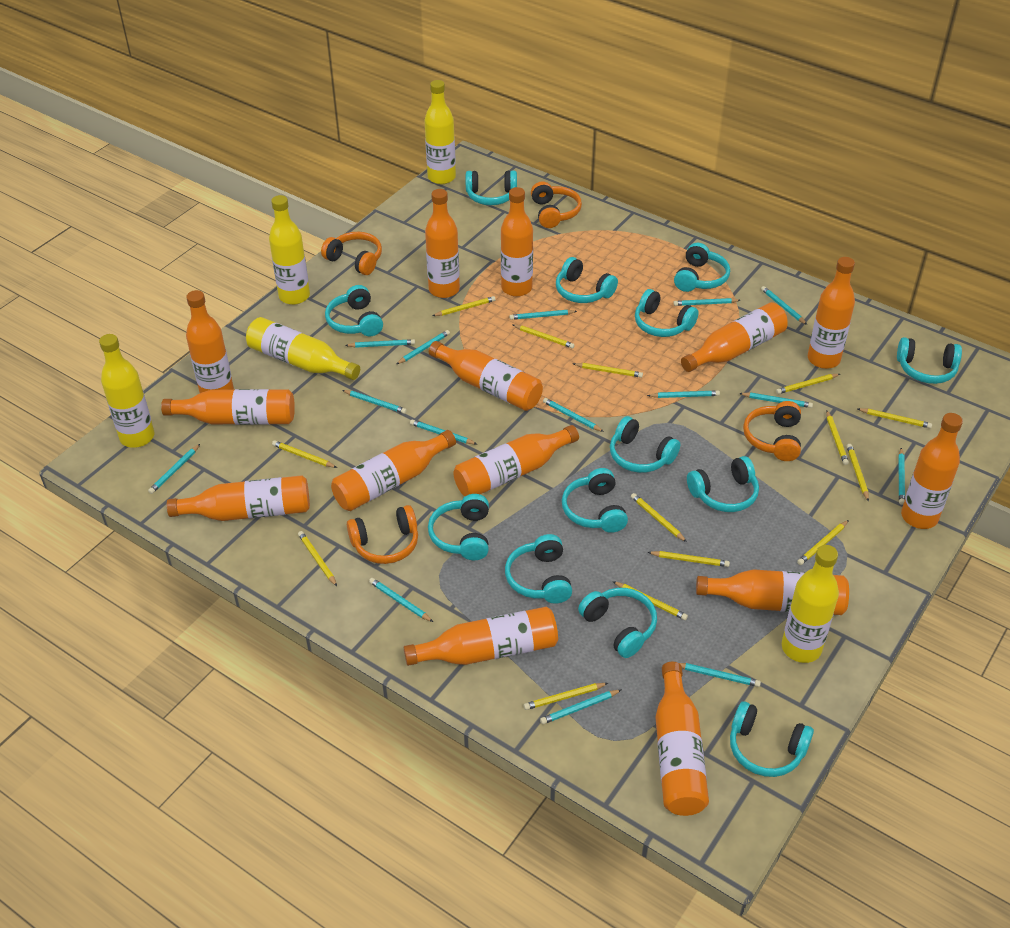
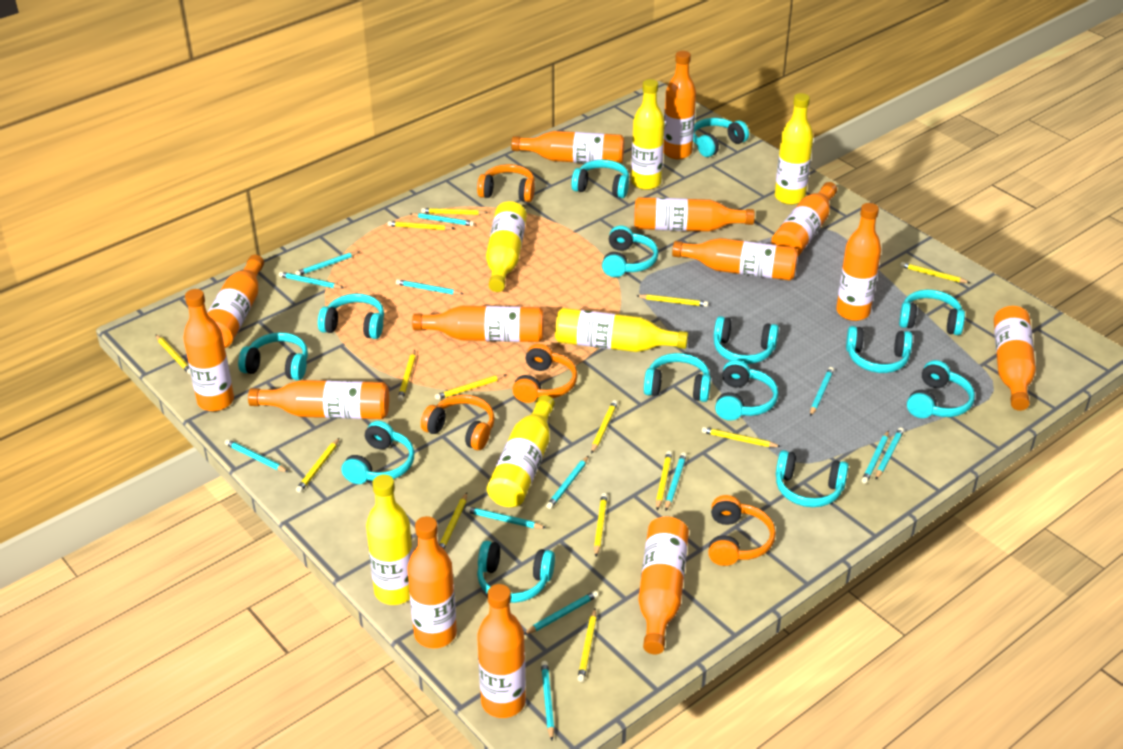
turquoise headphones: 13 -> 14
turquoise pencil: 15 -> 13
yellow bottle: 5 -> 6

